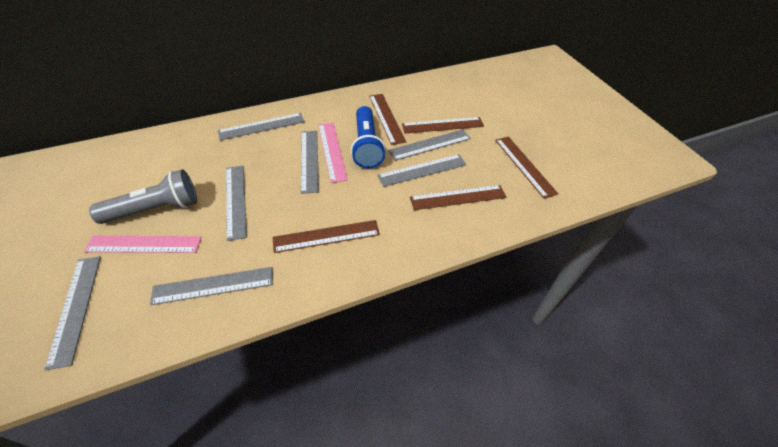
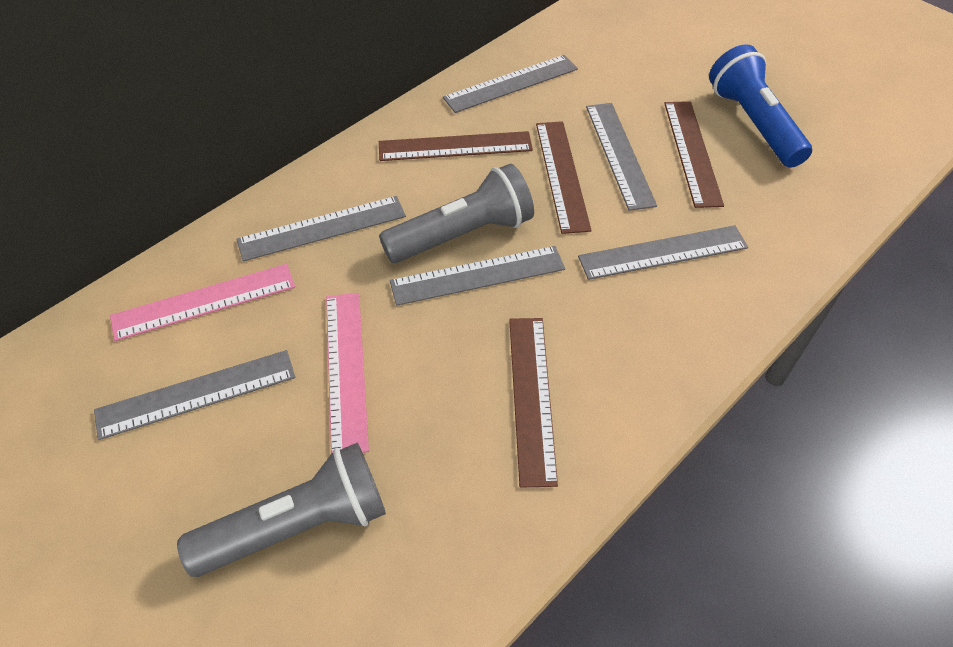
brown ruler: 5 -> 4
grey flashlight: 1 -> 2
grey ruler: 7 -> 6

